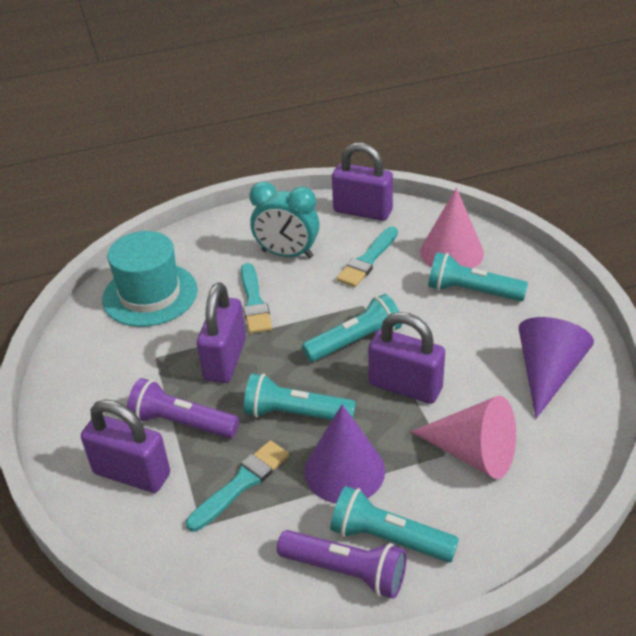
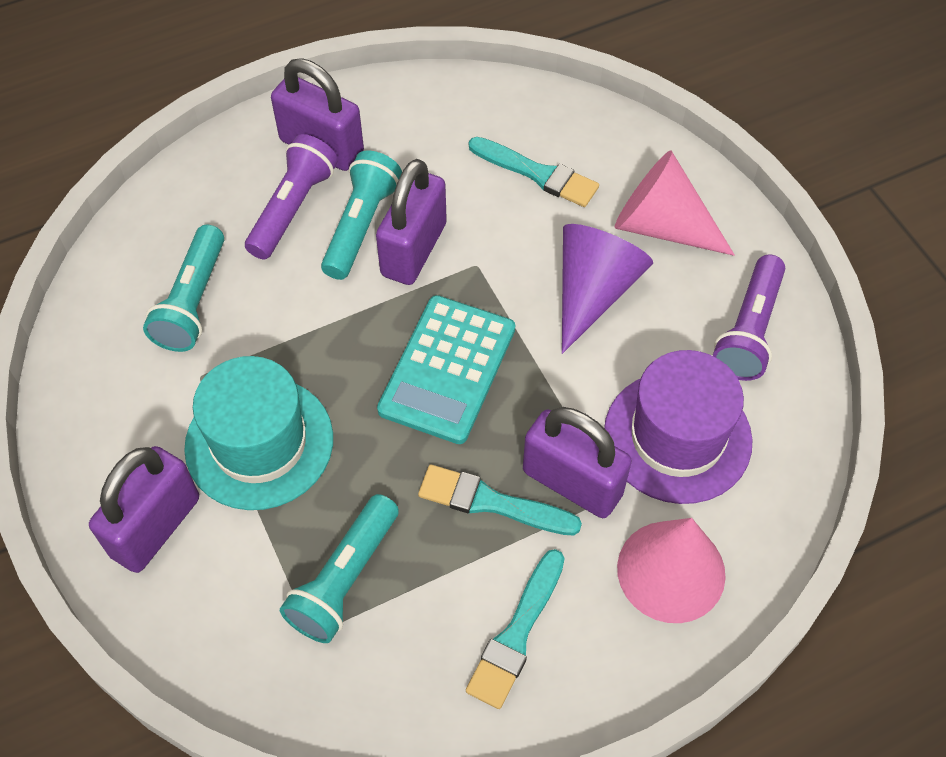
purple cone: 2 -> 1
purple hat: 0 -> 1
turquoise calculator: 0 -> 1
turquoise clock: 1 -> 0
turquoise flashlight: 4 -> 3

